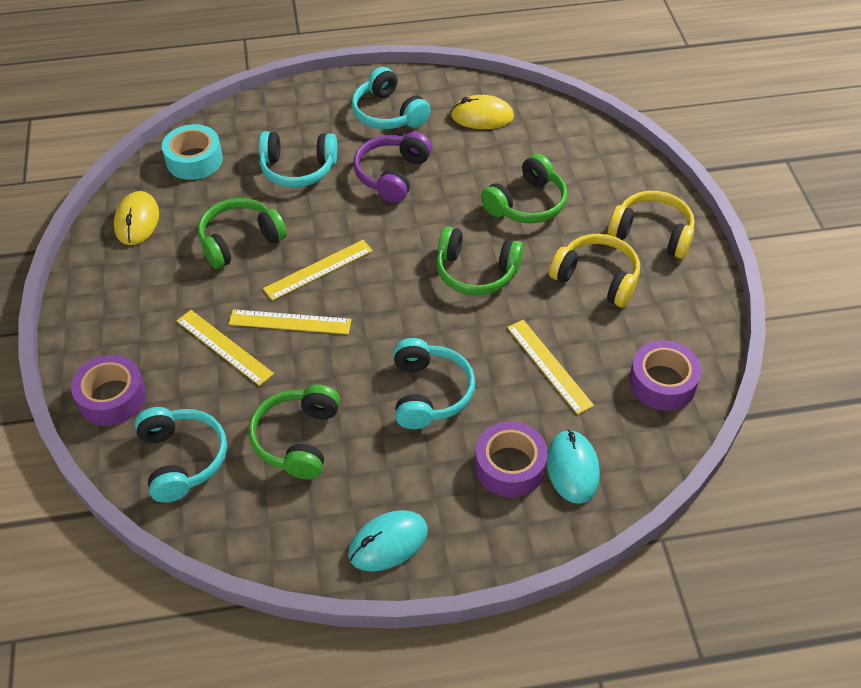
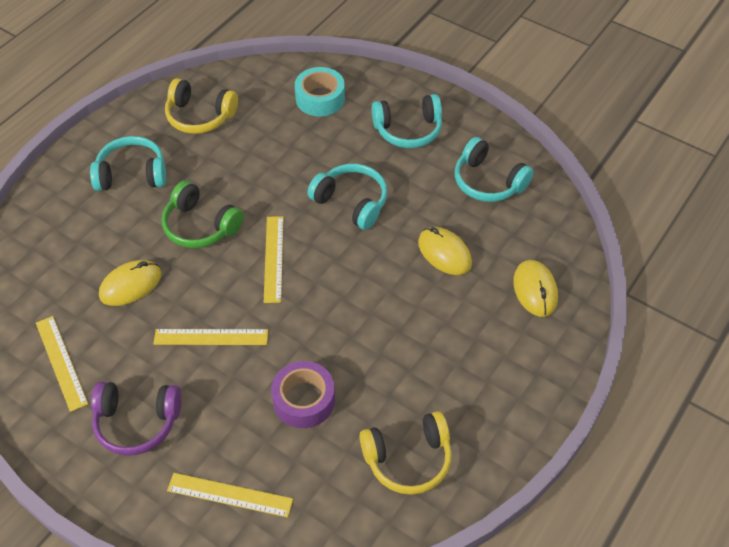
green headphones: 4 -> 1
purple tape: 3 -> 1
turquoise mouse: 2 -> 0
yellow mouse: 2 -> 3

